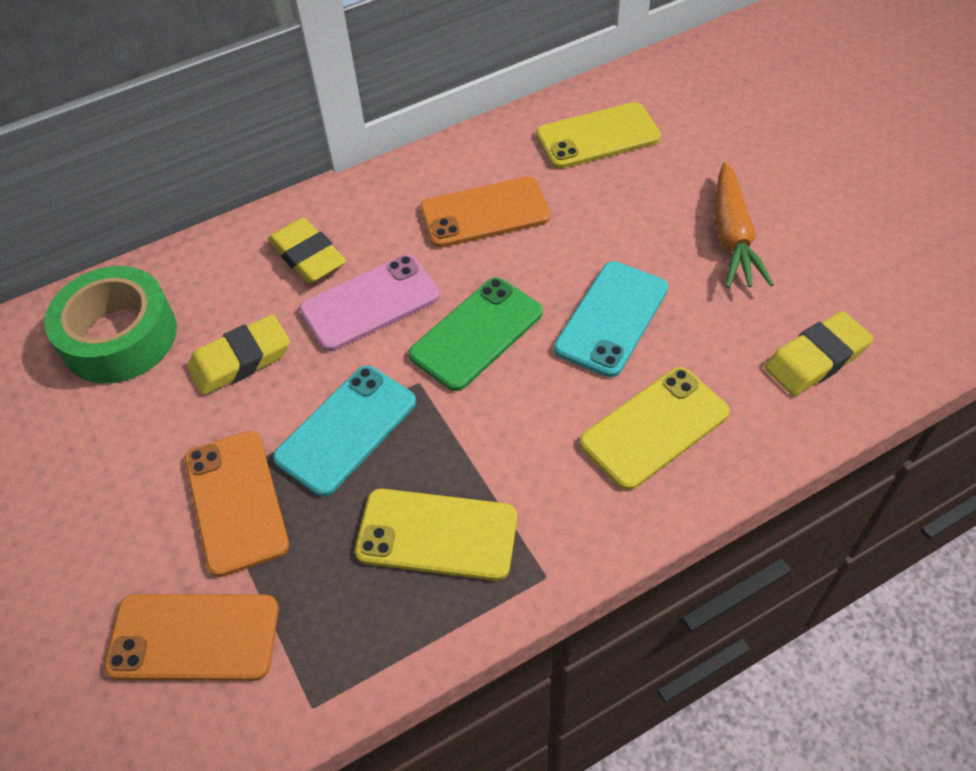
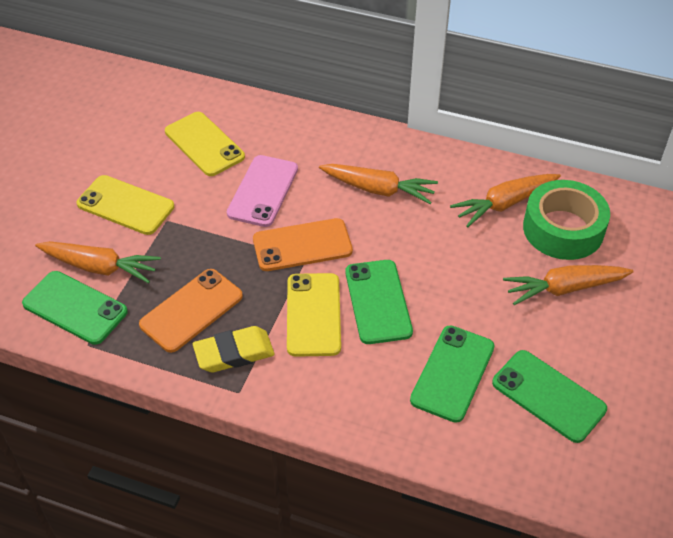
green phone: 1 -> 4
orange carrot: 1 -> 4
orange phone: 3 -> 2
turquoise phone: 2 -> 0
yellow eraser: 3 -> 1

